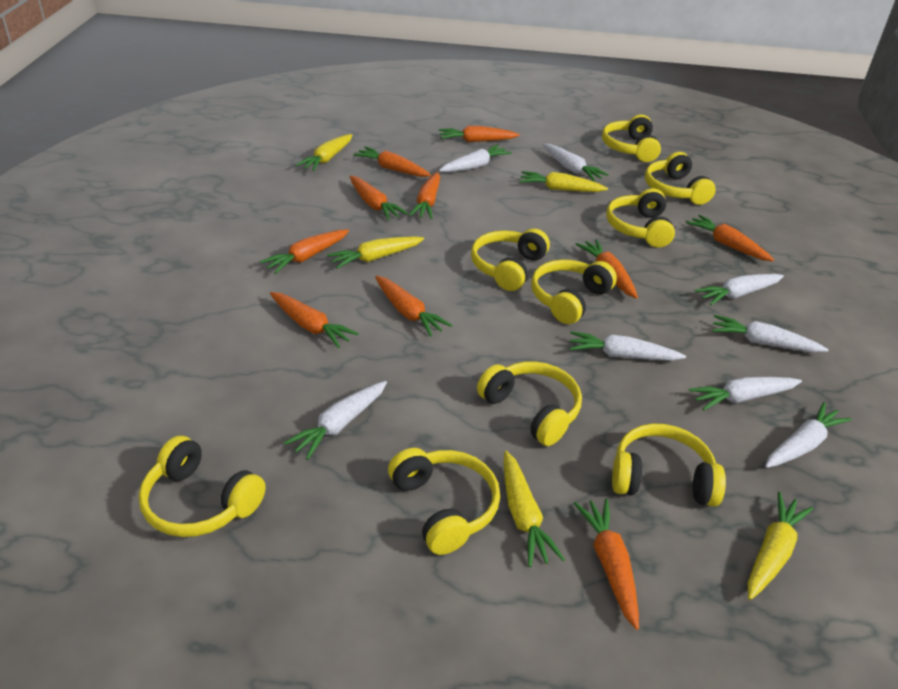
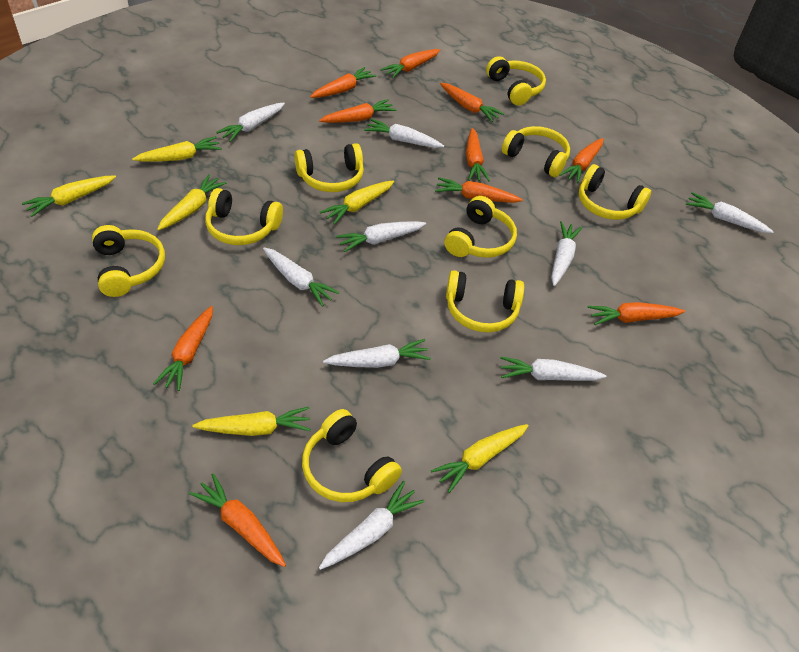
white carrot: 8 -> 9
yellow carrot: 5 -> 6

